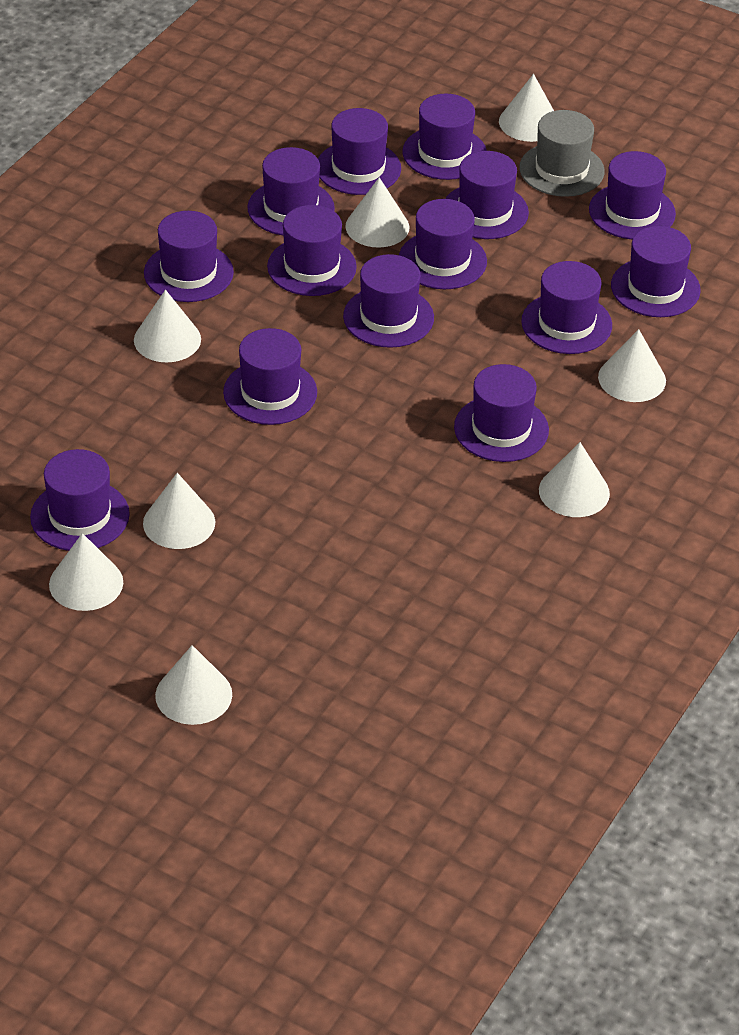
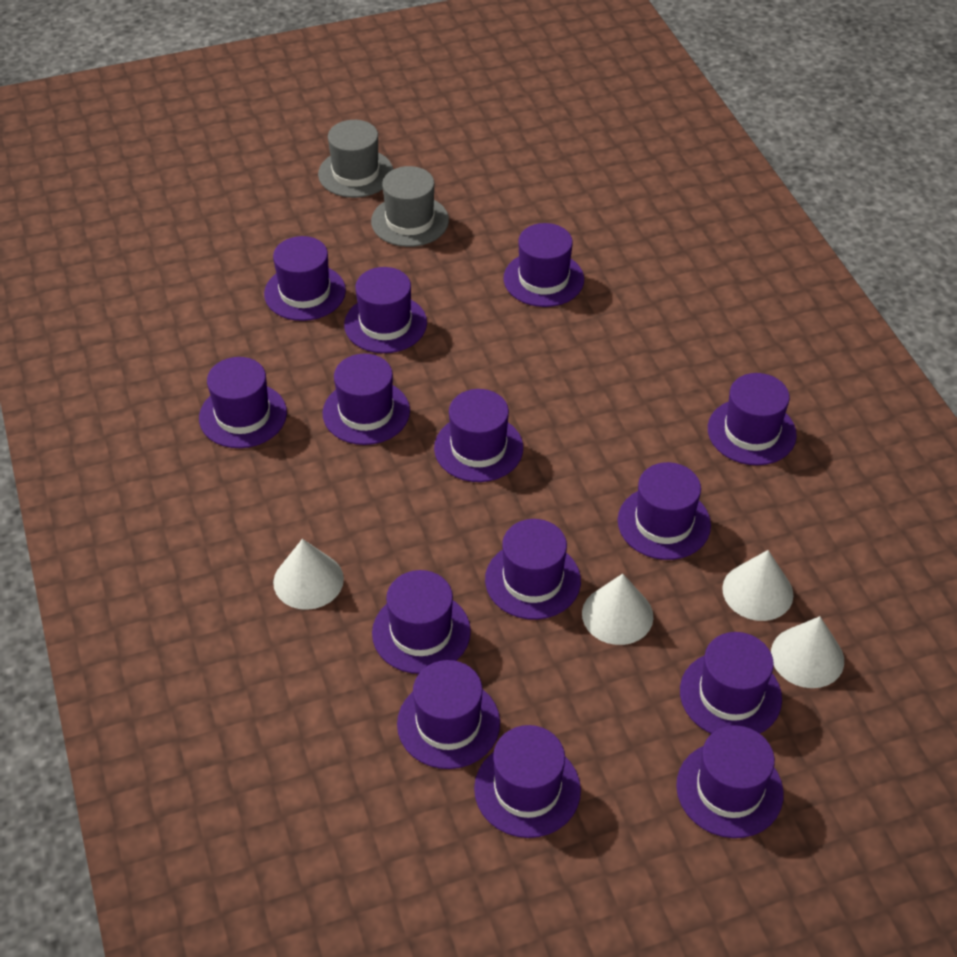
grey hat: 1 -> 2
white cone: 8 -> 4

